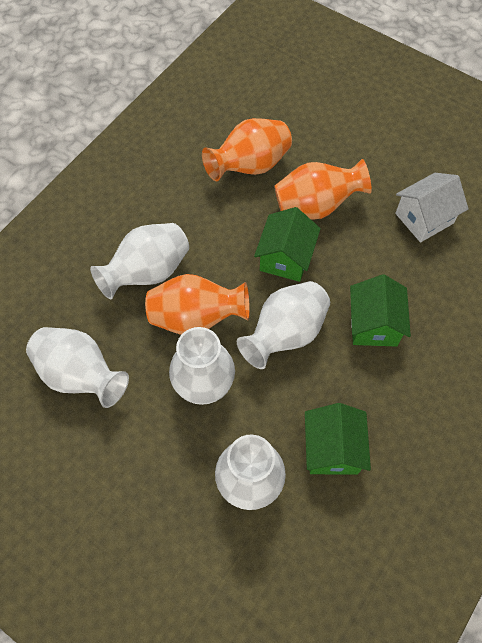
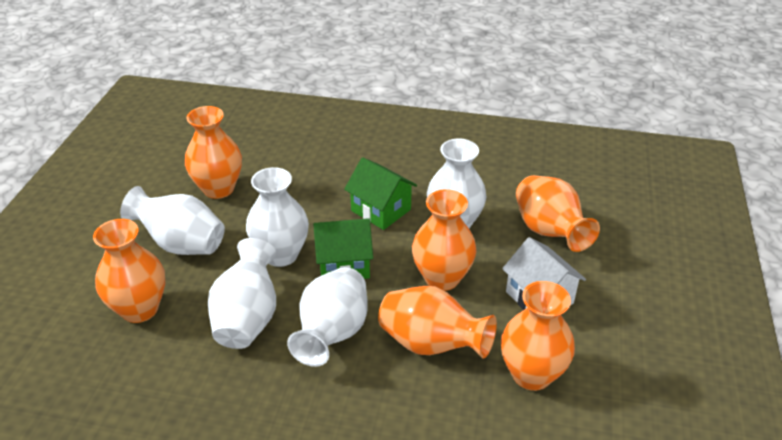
green house: 3 -> 2
orange vase: 3 -> 6

